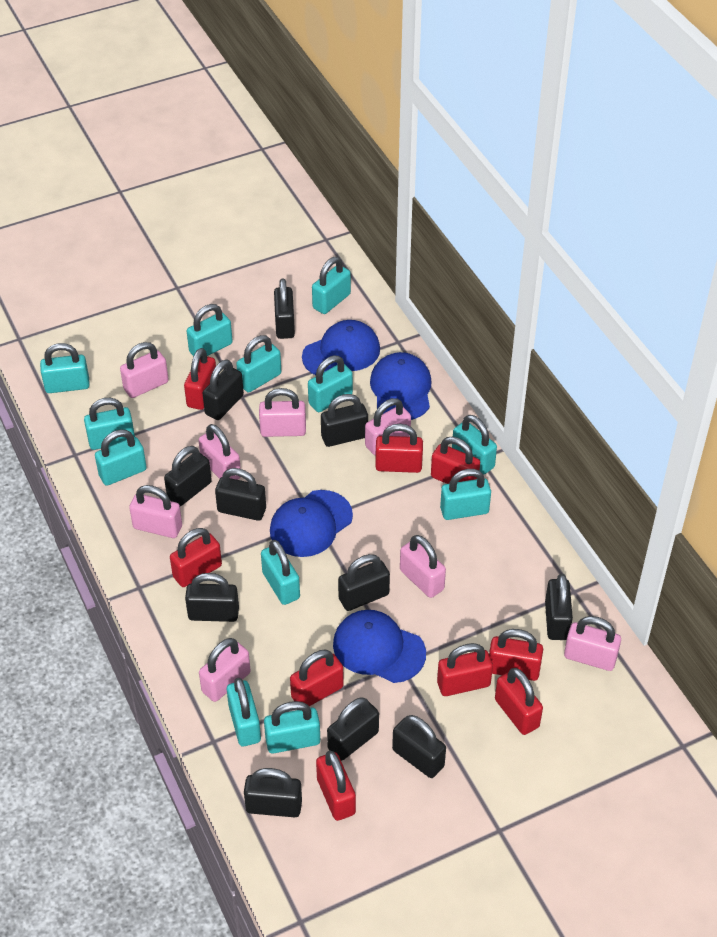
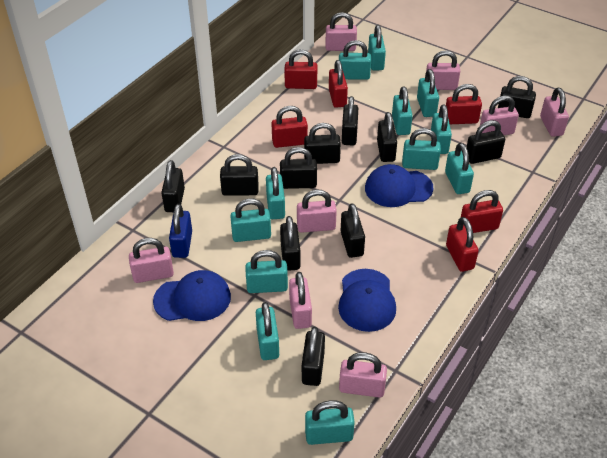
blue cap: 4 -> 3
blue padlock: 0 -> 1
red padlock: 9 -> 6

